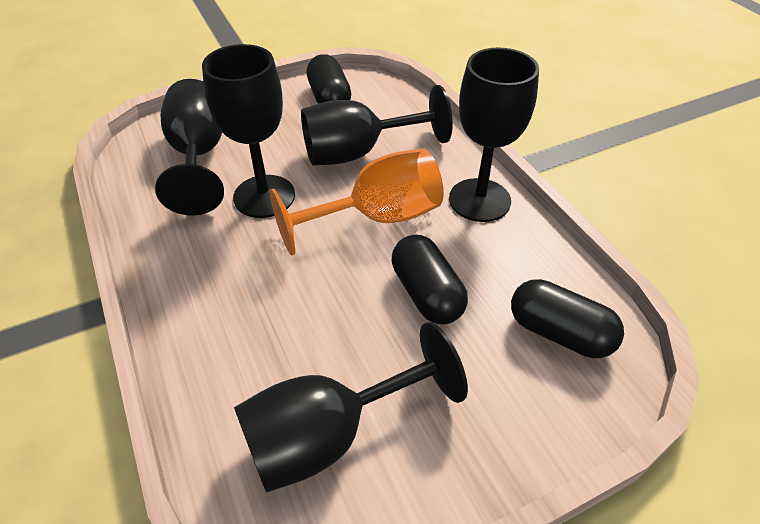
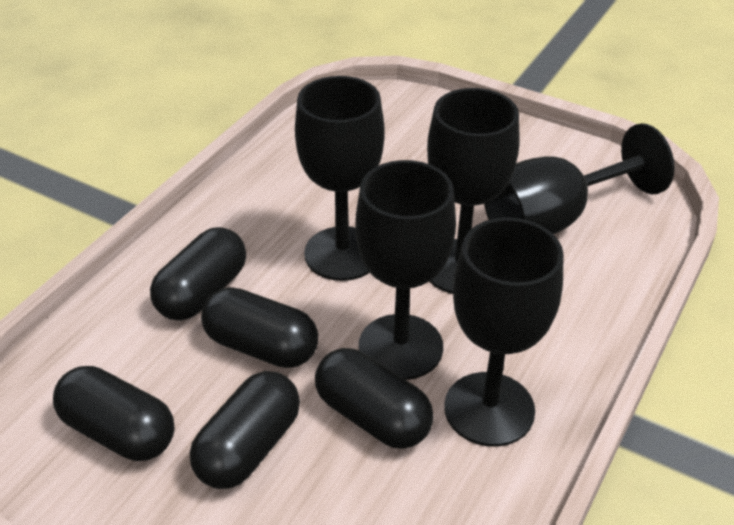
black capsule: 3 -> 5
orange goblet: 1 -> 0

